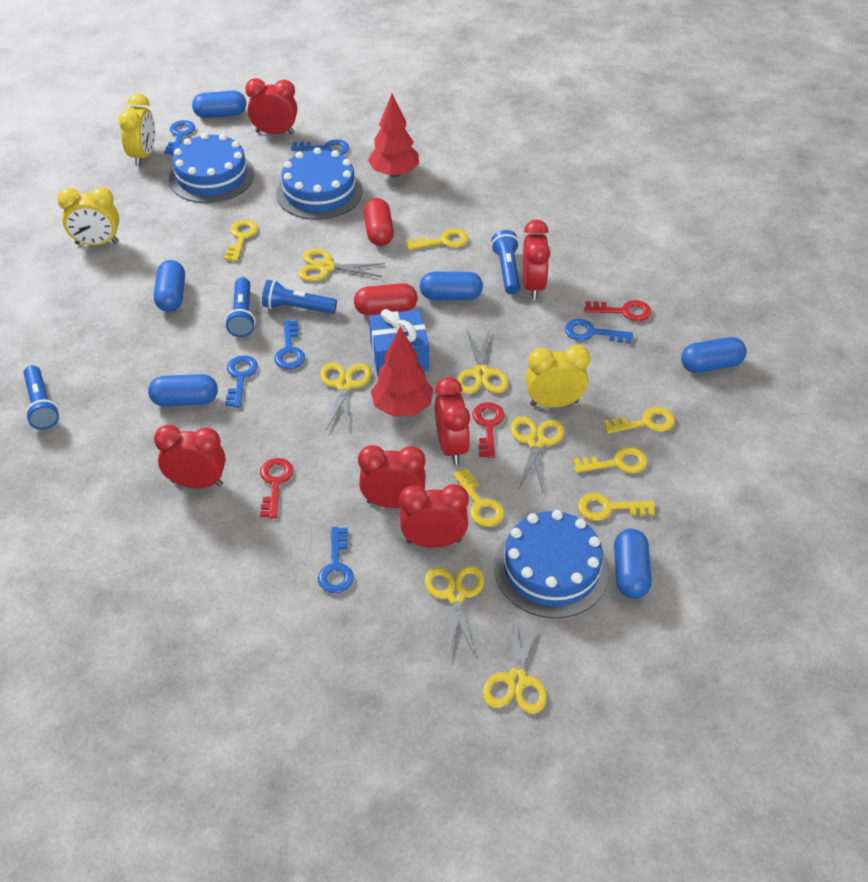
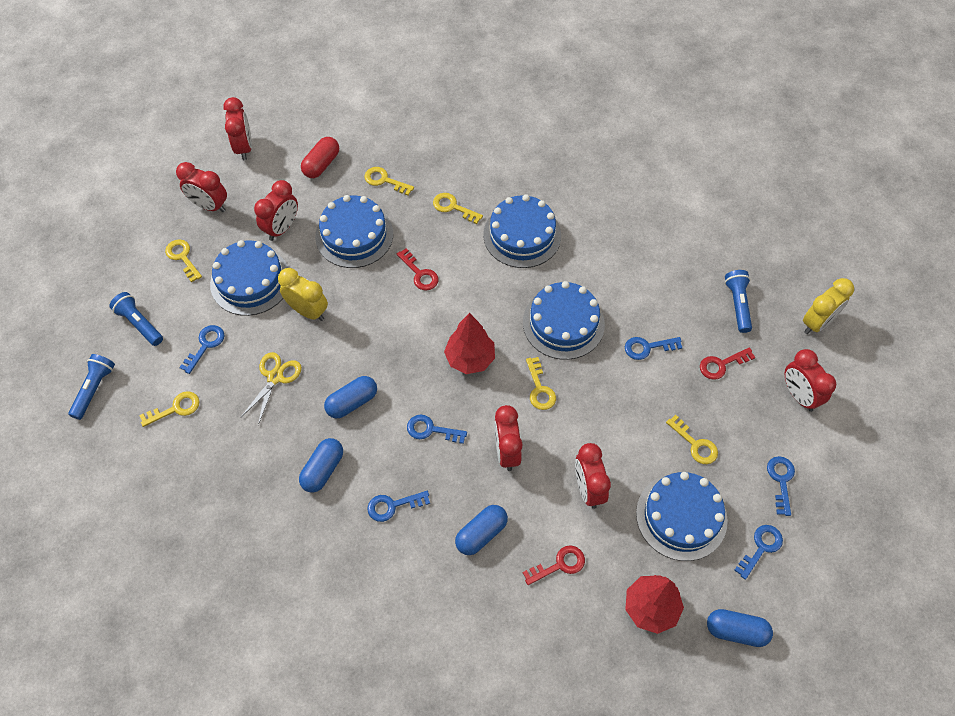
blue cake: 3 -> 5
blue capsule: 6 -> 4
blue flashlight: 4 -> 3
blue gift: 1 -> 0
red capsule: 2 -> 1
yellow clock: 3 -> 2
yellow scissors: 6 -> 1

